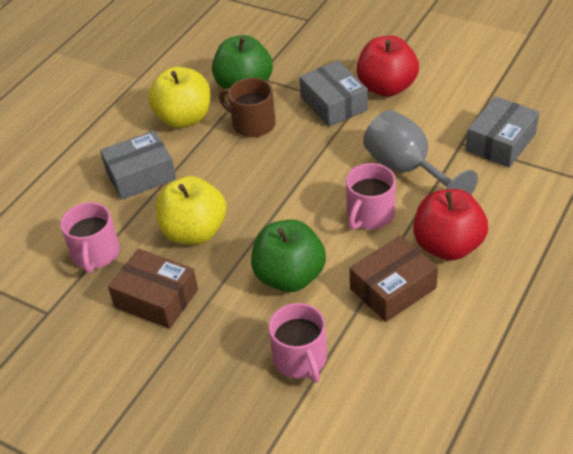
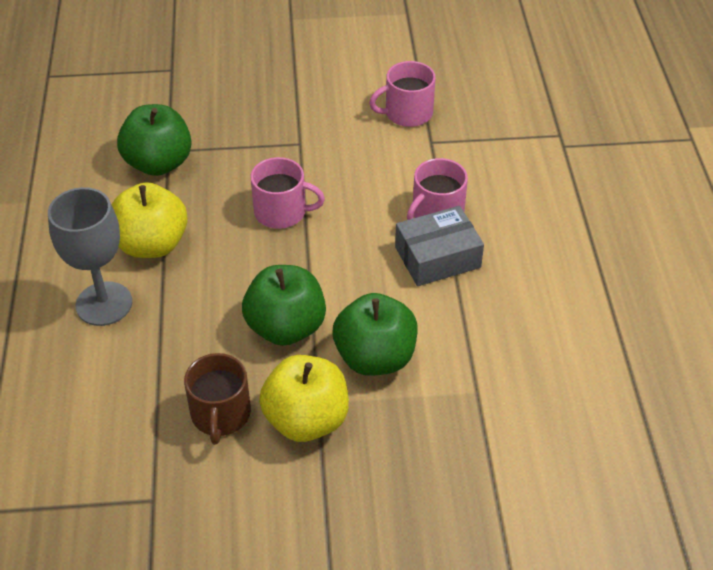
brown box: 2 -> 0
green apple: 2 -> 3
grey box: 3 -> 1
red apple: 2 -> 0

